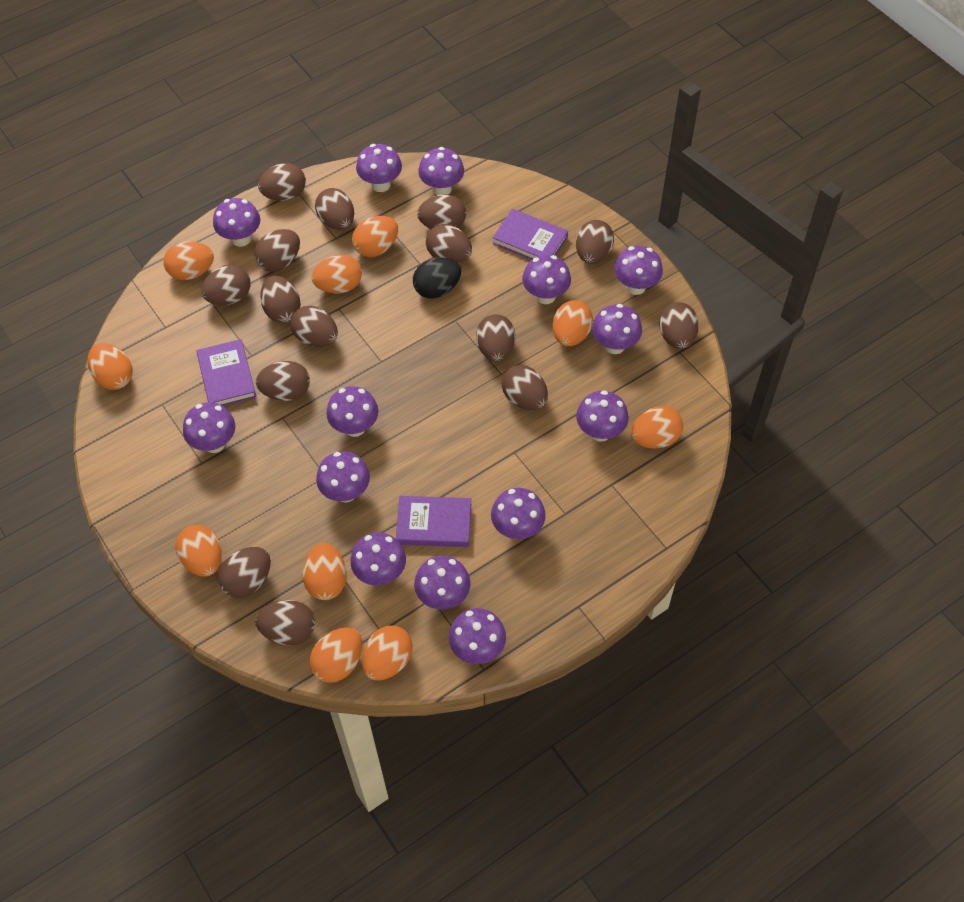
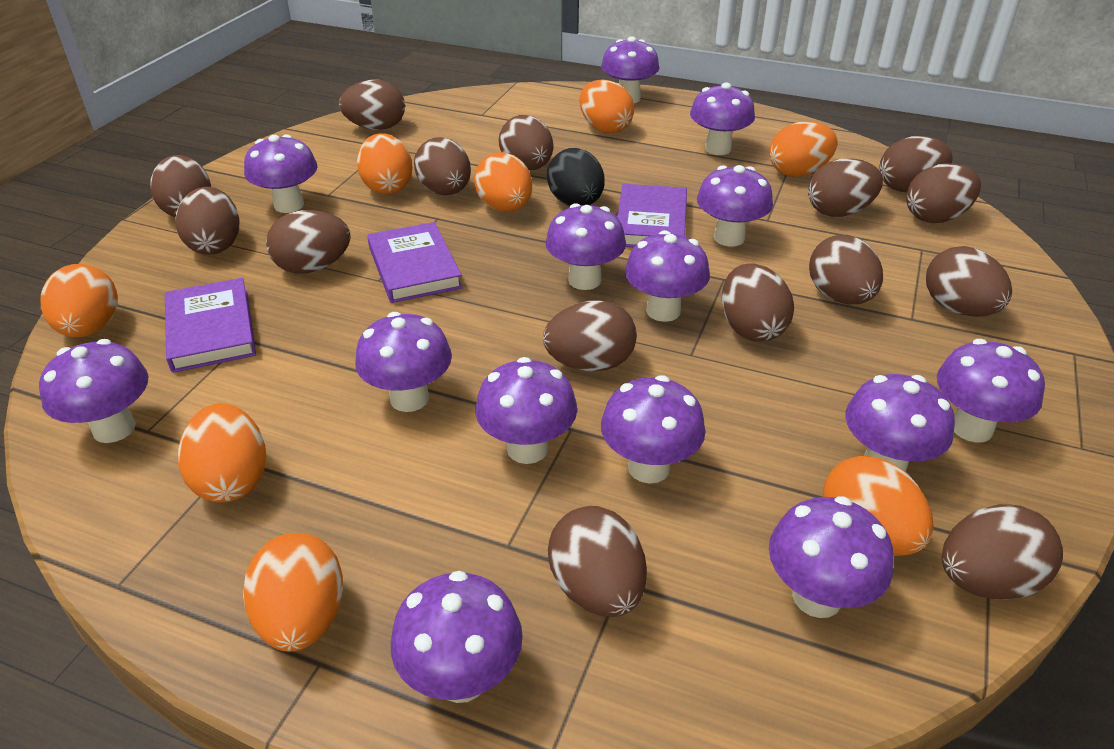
orange egg: 10 -> 8

